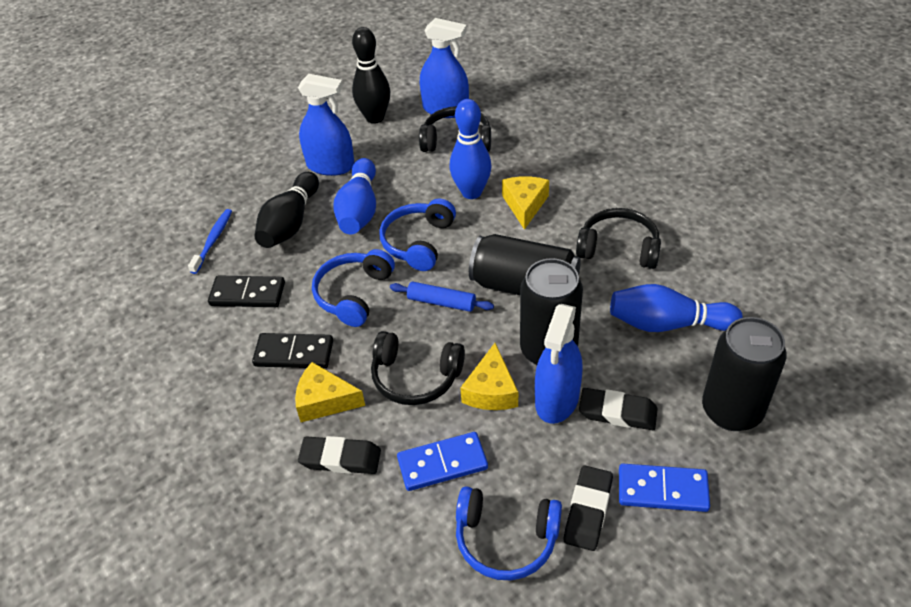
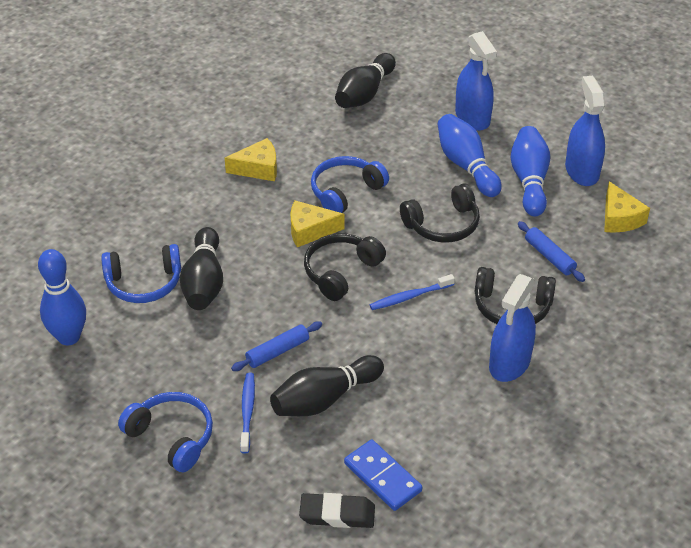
black bowling pin: 2 -> 3
black can: 3 -> 0
black domino: 2 -> 0
black eraser: 3 -> 1
blue domino: 2 -> 1
blue rolling pin: 1 -> 2
blue toothbrush: 1 -> 2

